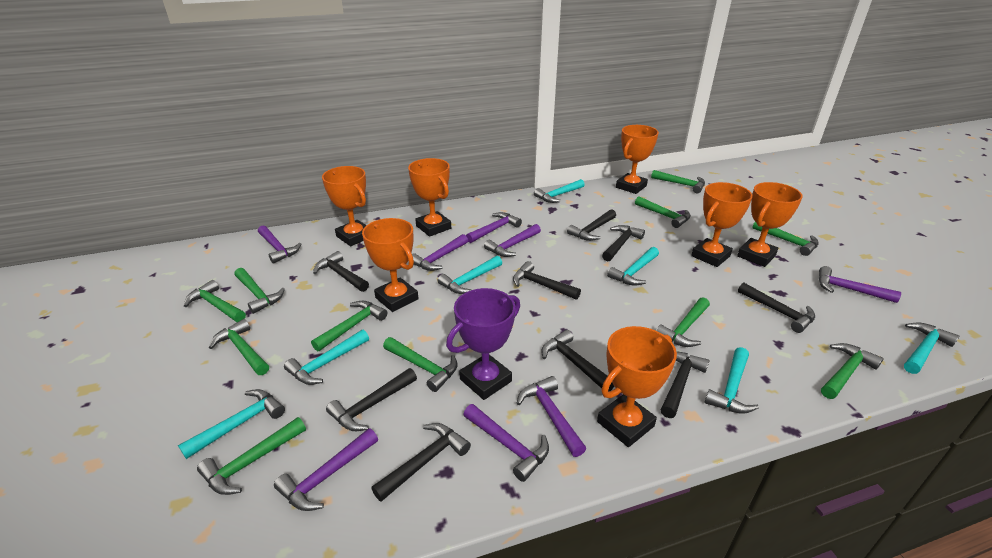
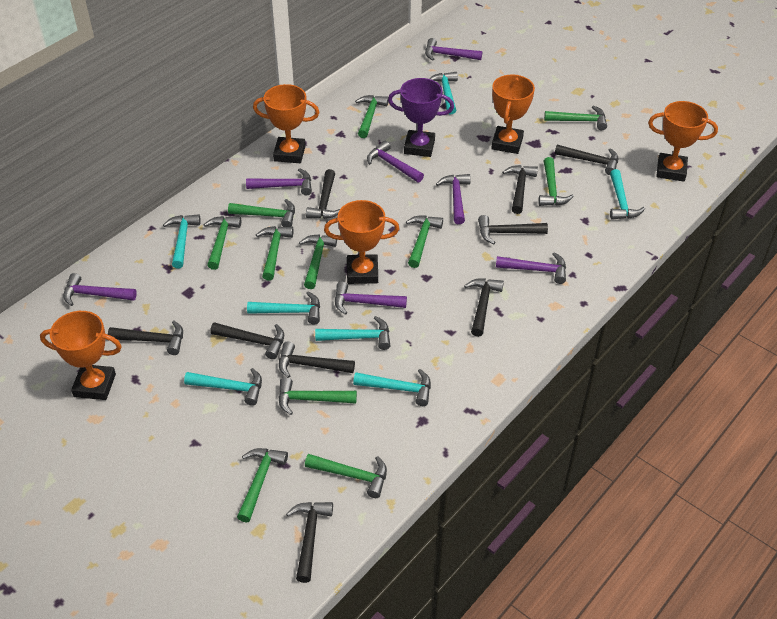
orange trophy: 7 -> 5
purple hammer: 8 -> 7

